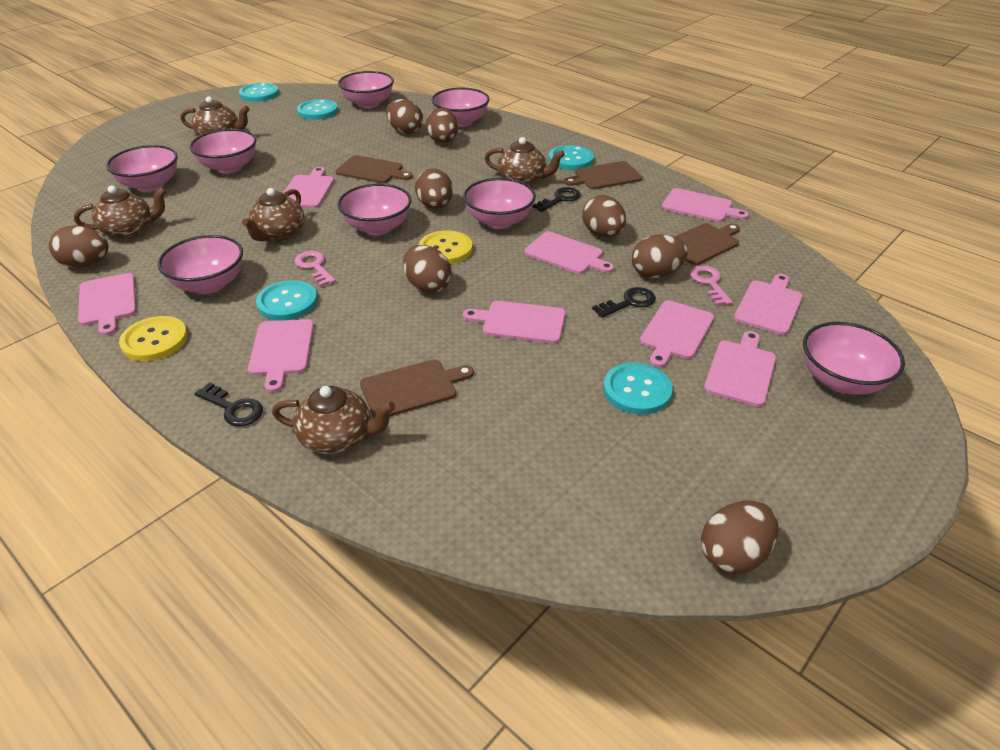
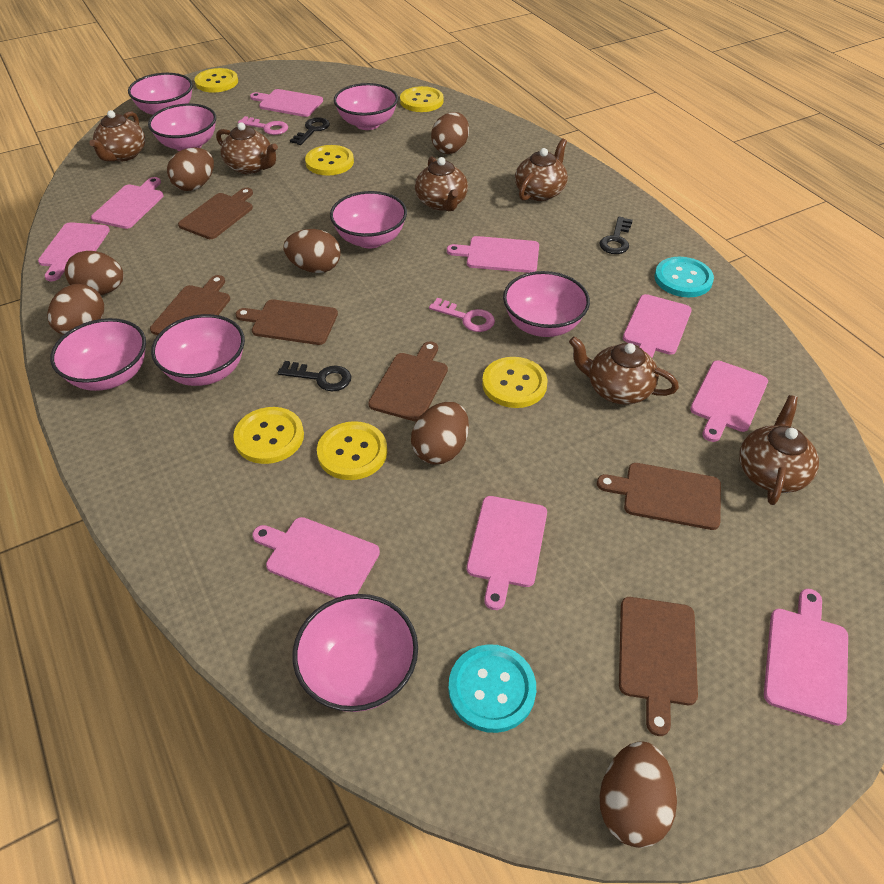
brown cutting board: 4 -> 6
brown egg: 8 -> 7
brown teapot: 5 -> 6
turquoise button: 5 -> 2
yellow button: 2 -> 6

